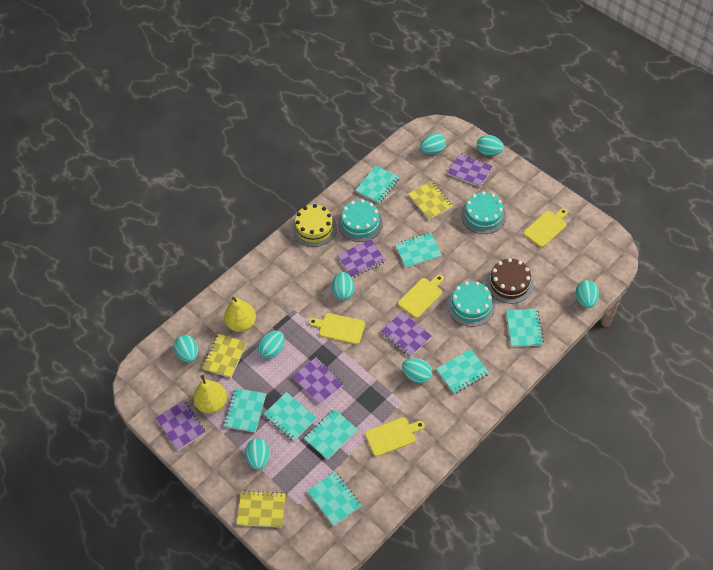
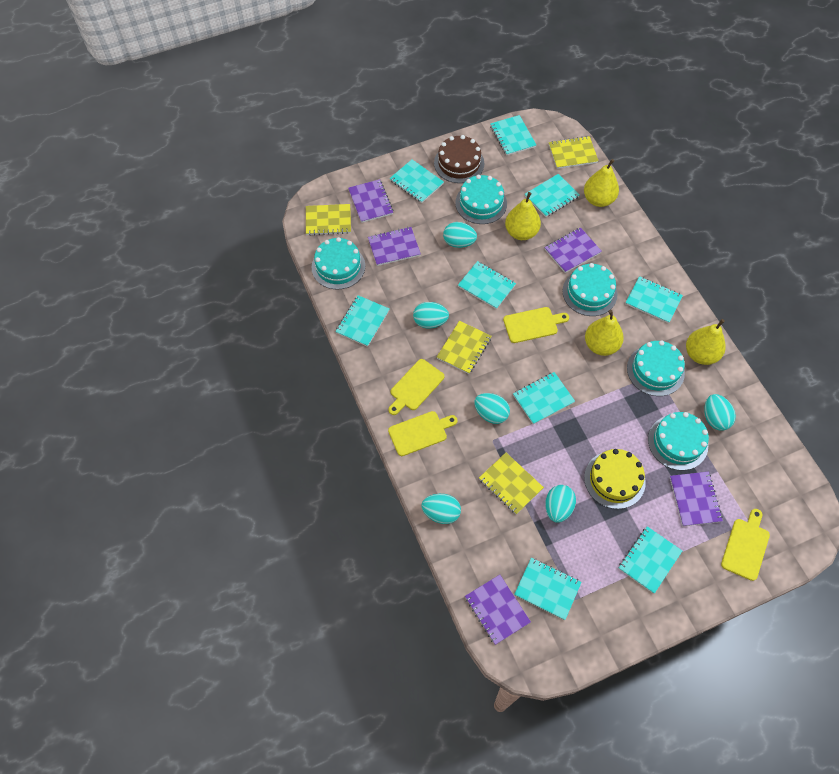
turquoise cake: 3 -> 5
turquoise egg: 8 -> 6
turquoise notebook: 8 -> 9
yellow notebook: 3 -> 4
yellow pear: 2 -> 4

